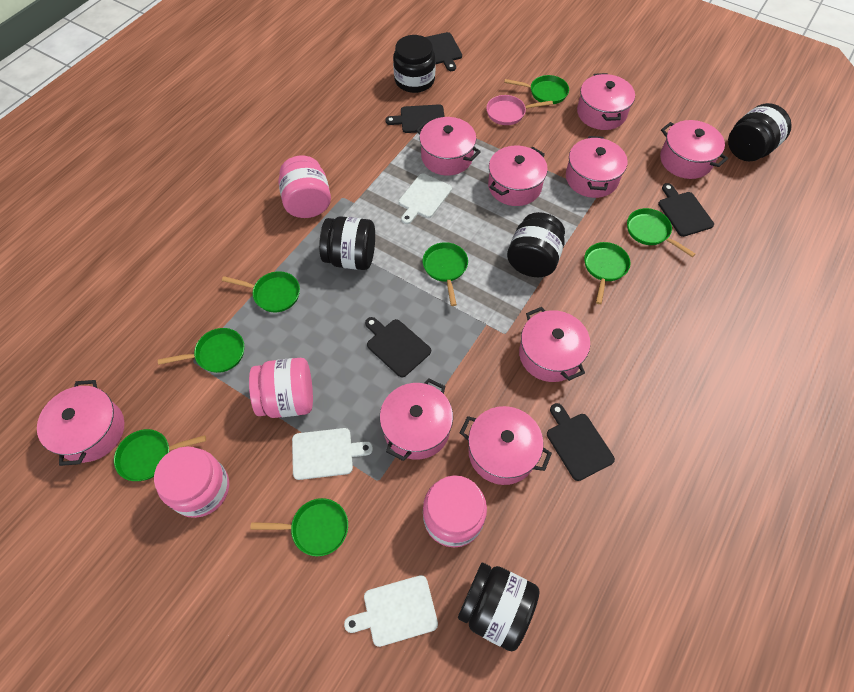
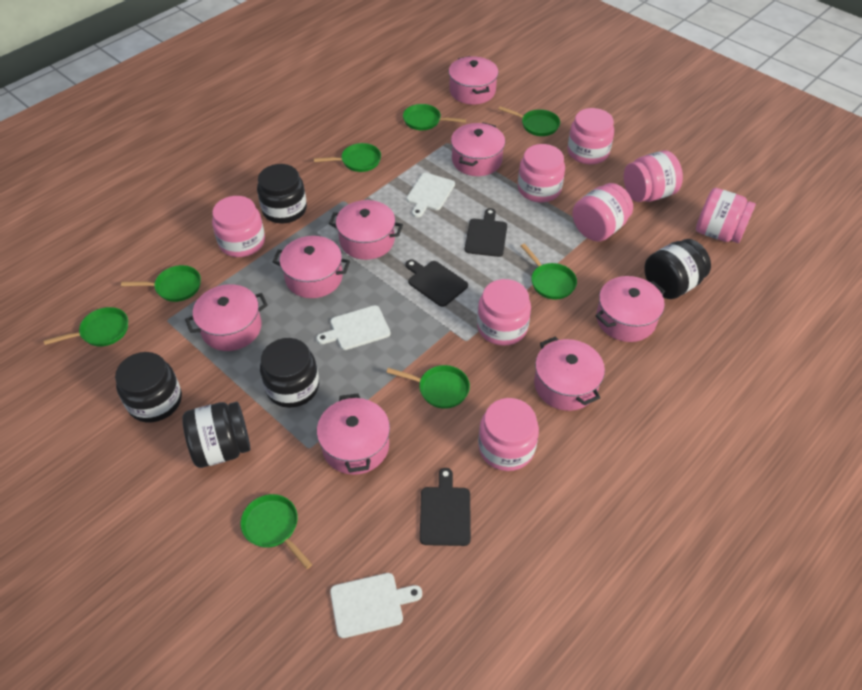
black cutting board: 5 -> 3
pink jar: 4 -> 8
pink pan: 1 -> 0
pink pot: 9 -> 8

